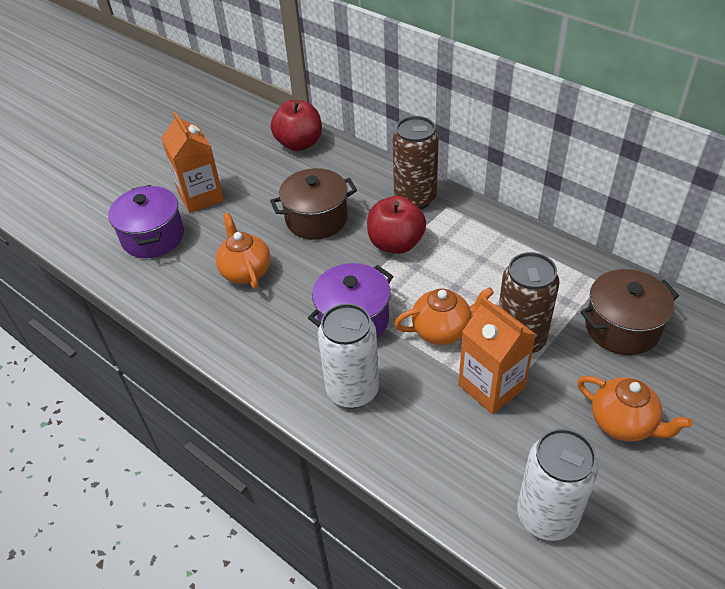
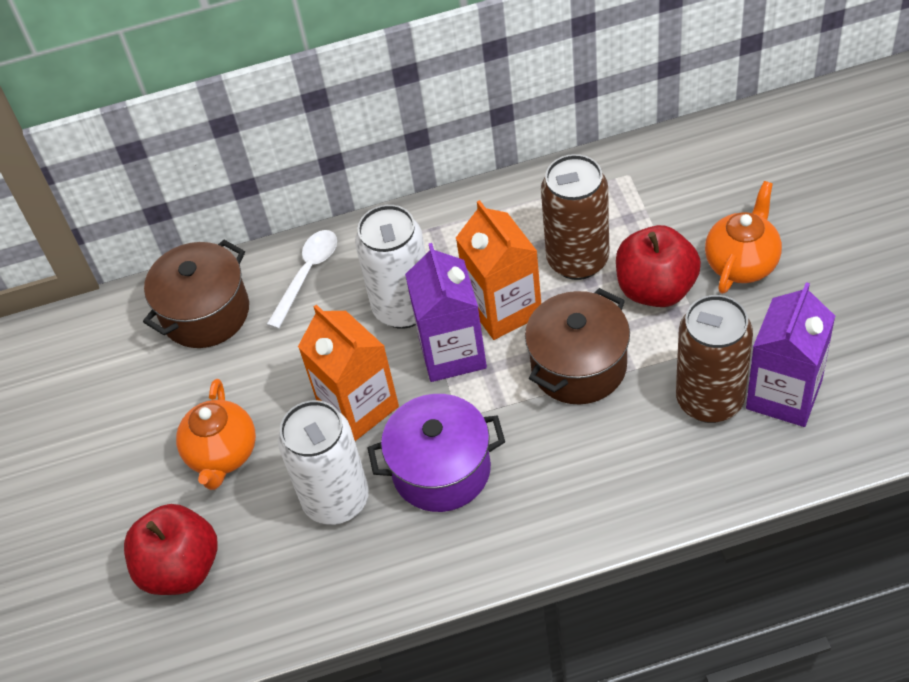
orange teapot: 3 -> 2
purple carton: 0 -> 2
purple pot: 2 -> 1
white spoon: 0 -> 1

